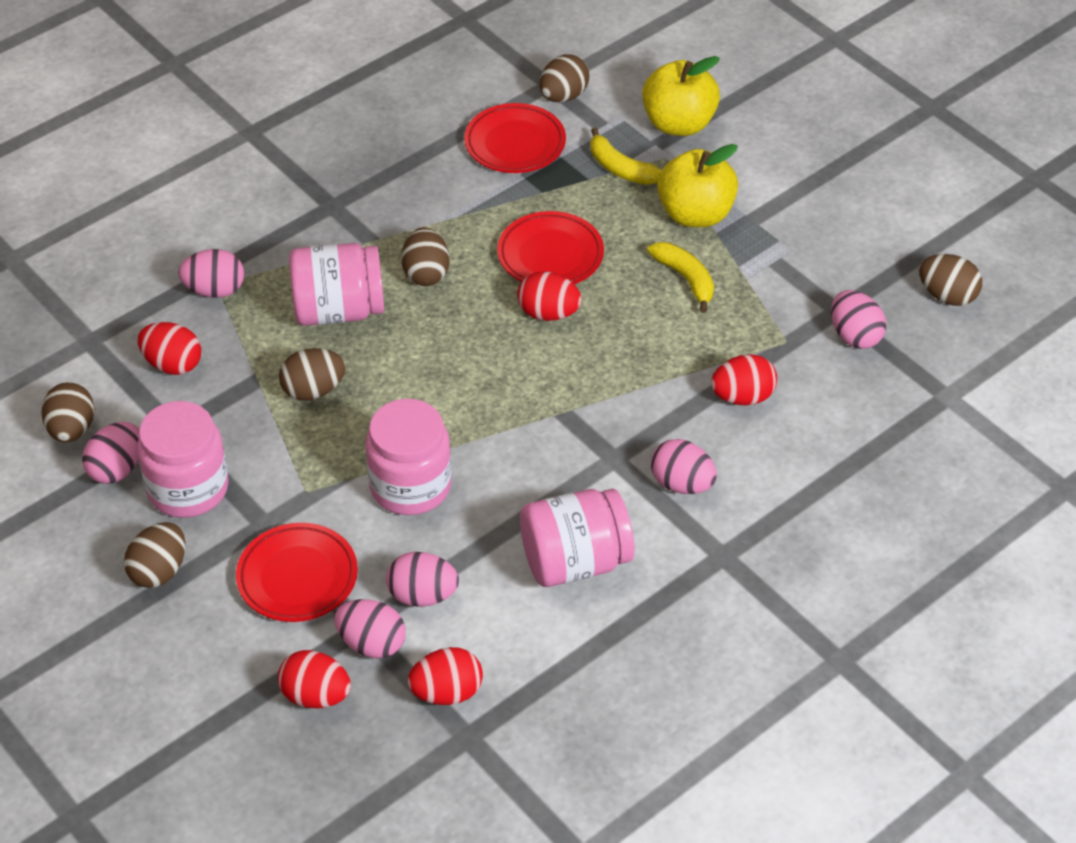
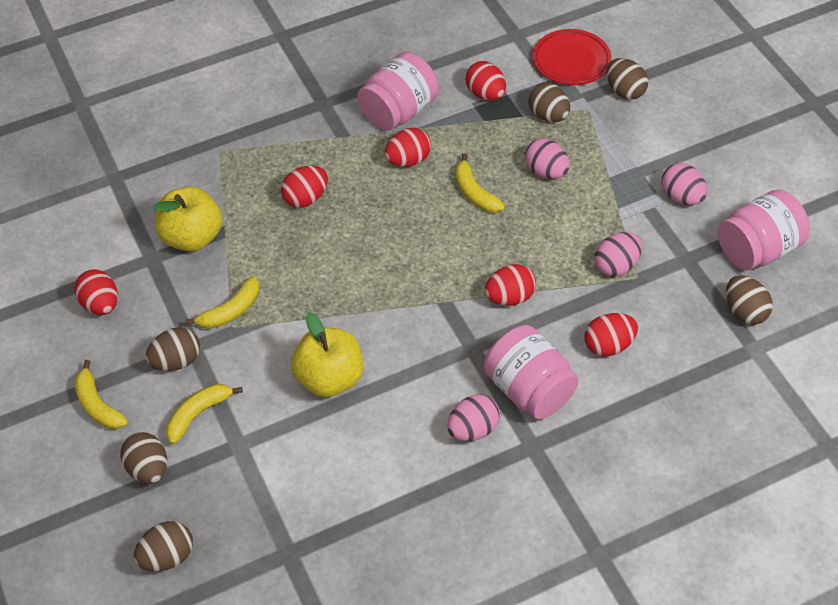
pink egg: 6 -> 4
pink jar: 4 -> 3
red egg: 5 -> 6
red plate: 3 -> 1
yellow banana: 2 -> 4

